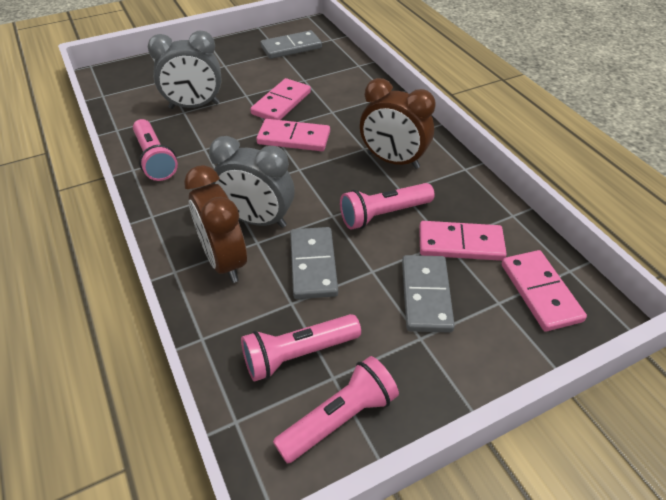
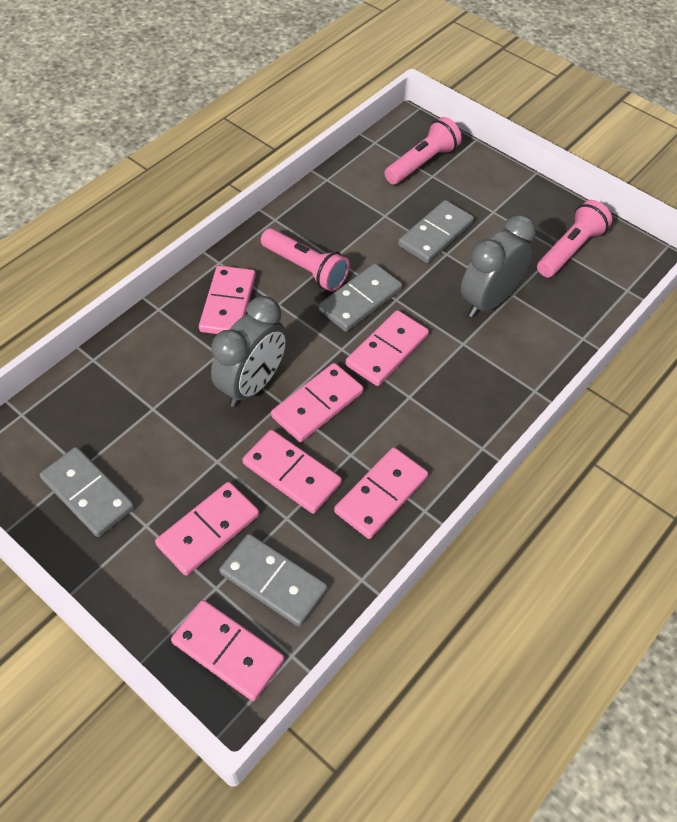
brown clock: 2 -> 0
grey domino: 3 -> 4
pink domino: 4 -> 7
pink flashlight: 4 -> 3

